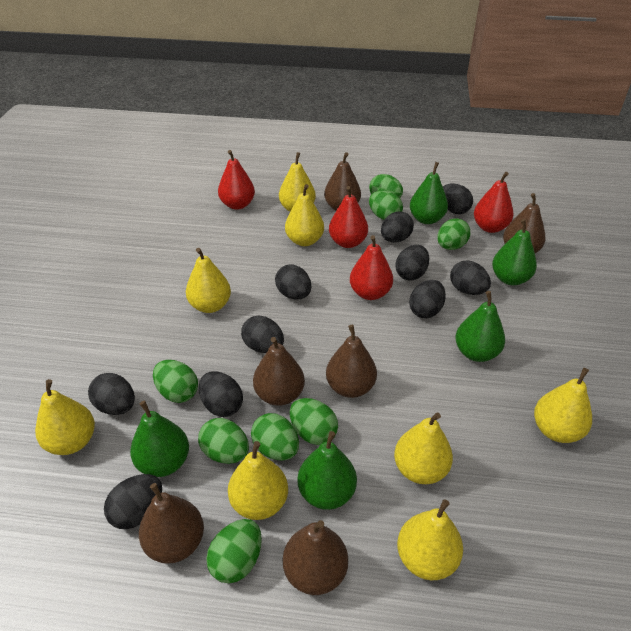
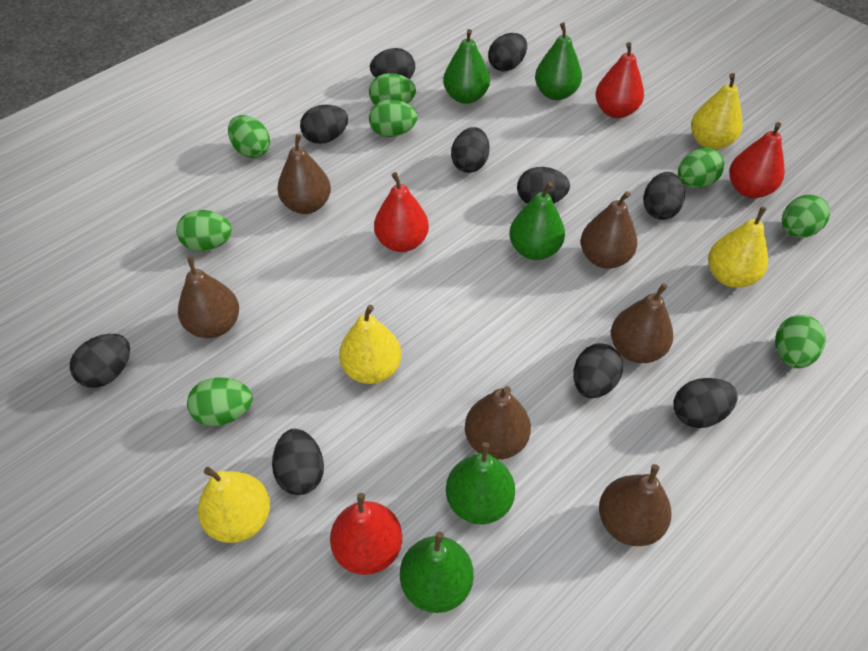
yellow pear: 8 -> 4

